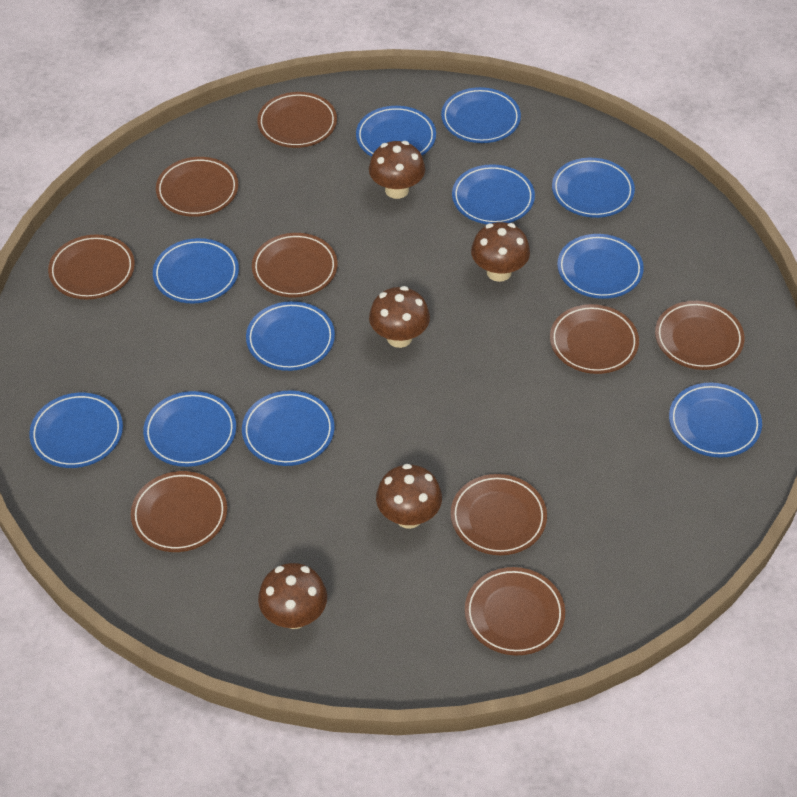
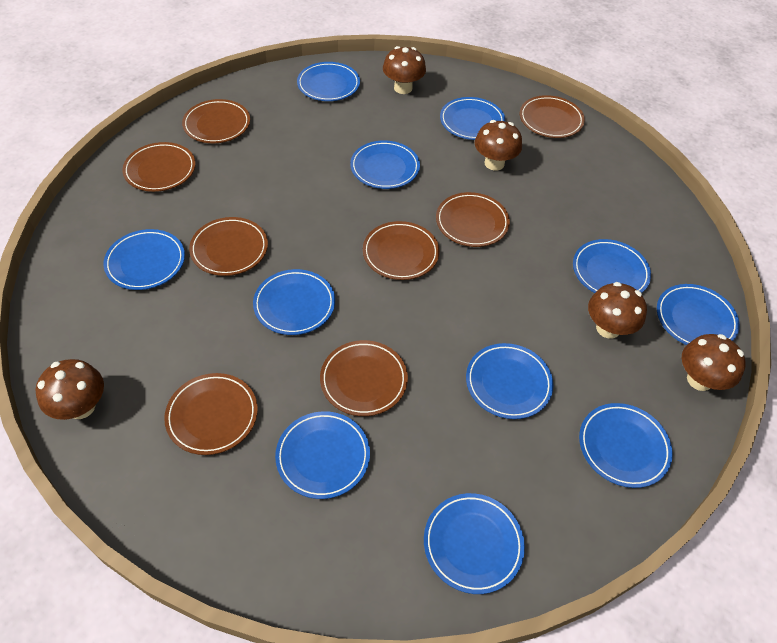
brown plate: 9 -> 8

